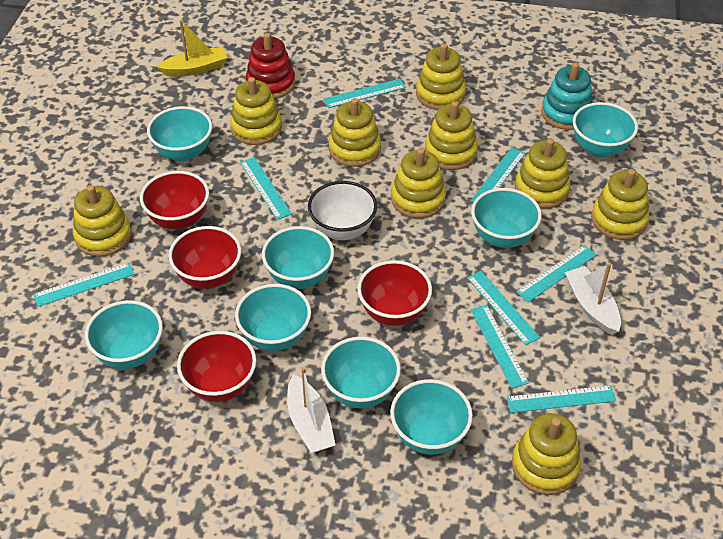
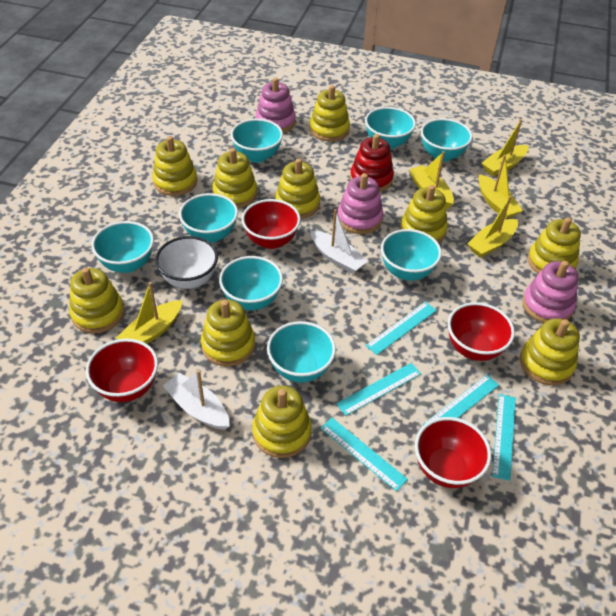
pink stacking toy: 0 -> 3
turquoise ruler: 8 -> 5
turquoise stacking toy: 1 -> 0
yellow boat: 1 -> 5
yellow stacking toy: 9 -> 10

